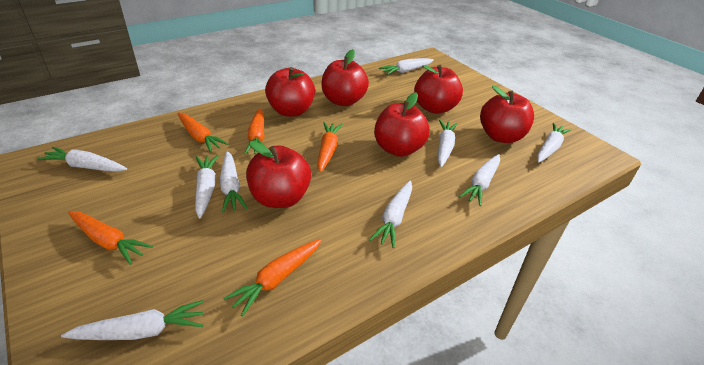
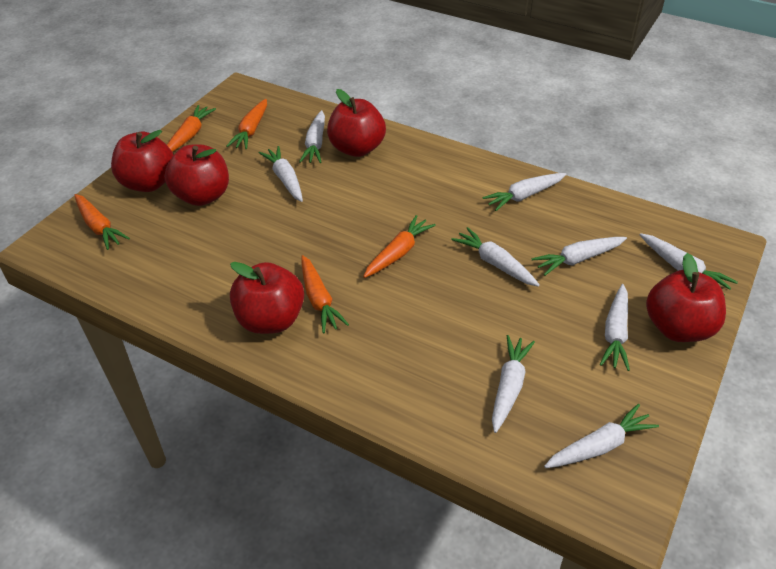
red apple: 6 -> 5

